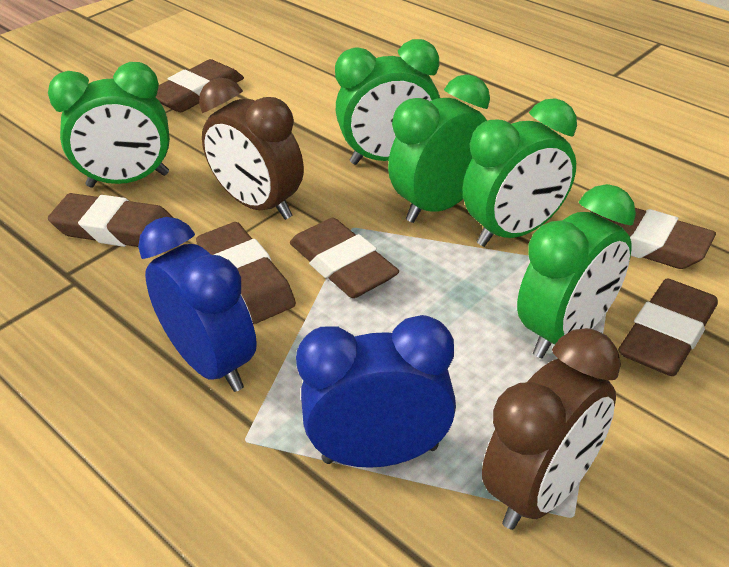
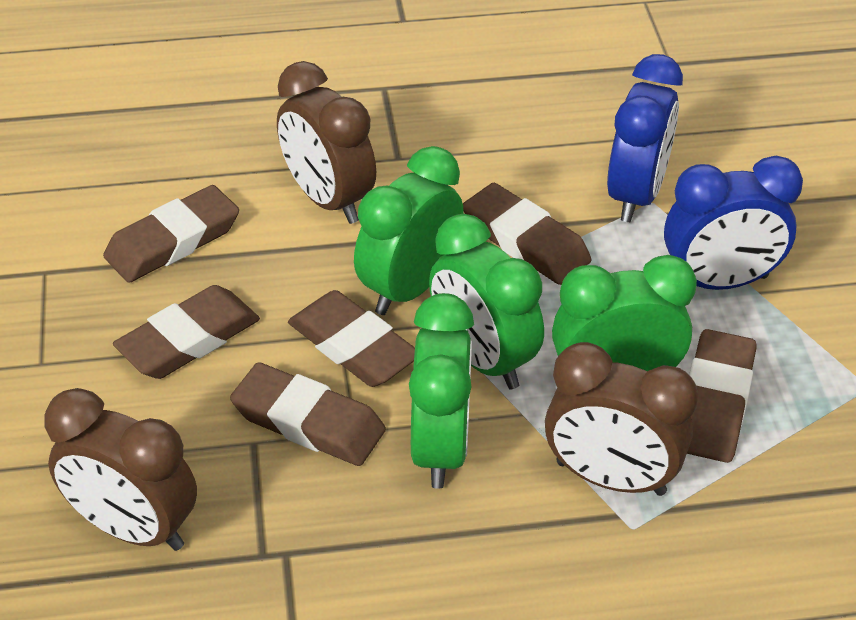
brown clock: 2 -> 3
green clock: 5 -> 4

